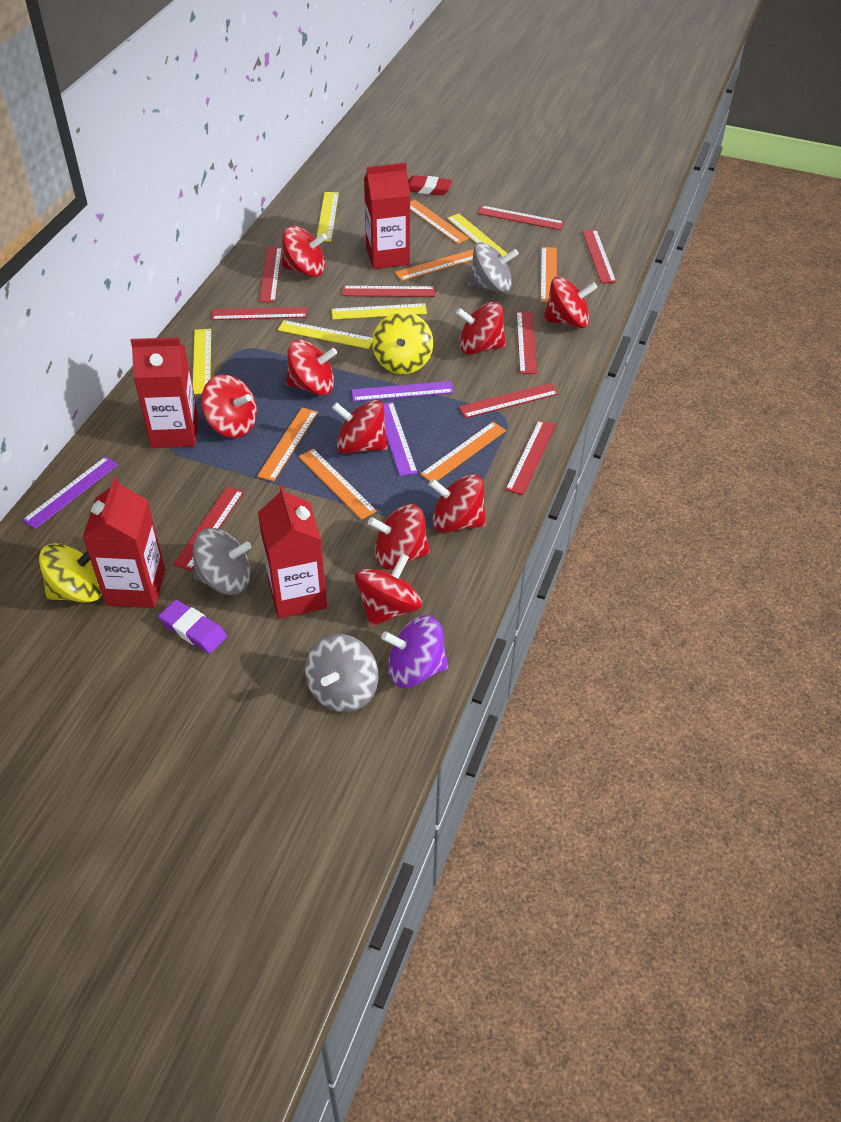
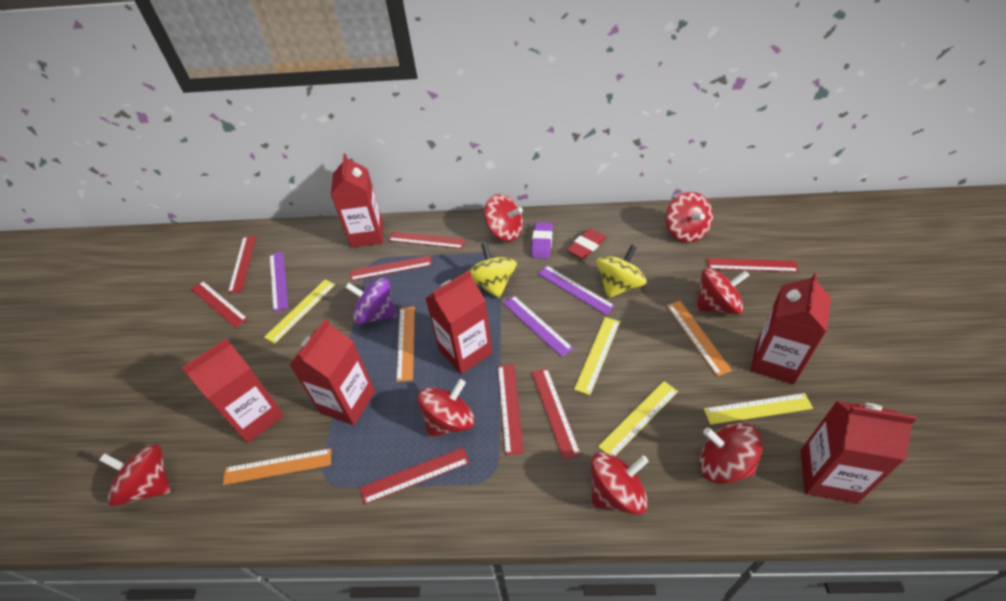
grey spinning top: 3 -> 0
orange ruler: 6 -> 3
red carton: 4 -> 6
red ruler: 9 -> 8
red spinning top: 9 -> 7
yellow ruler: 5 -> 4

